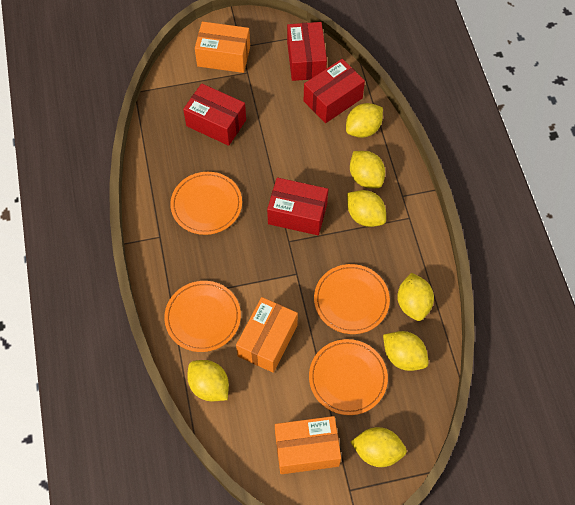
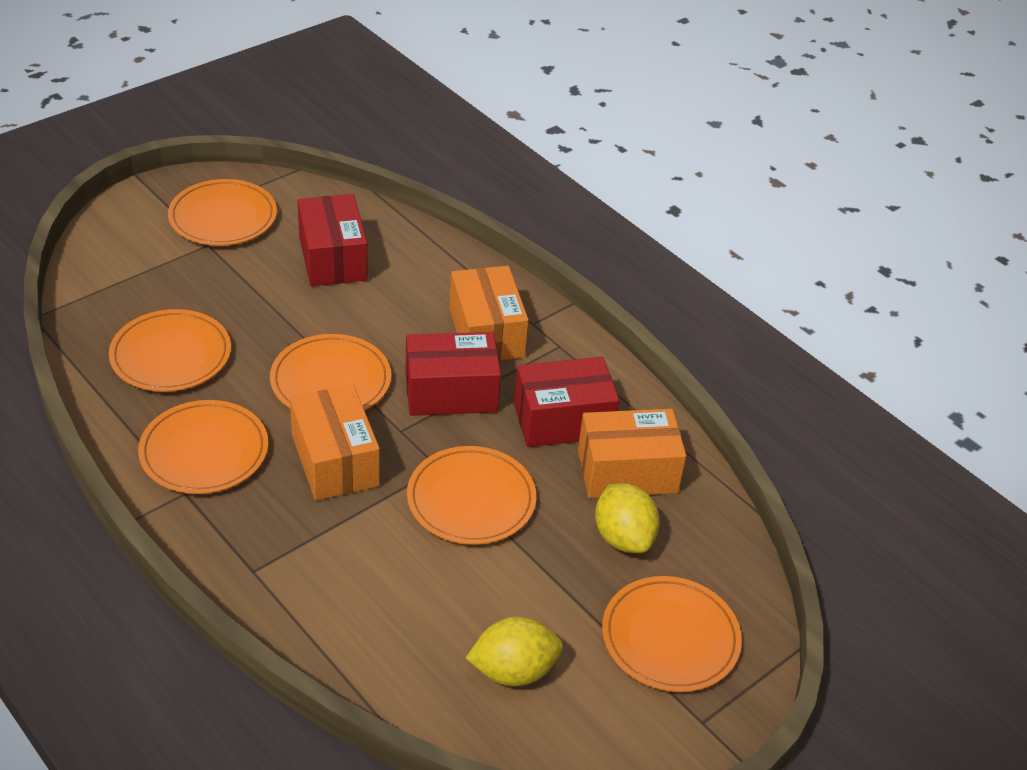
orange plate: 4 -> 6
red box: 4 -> 3
yellow lemon: 7 -> 2

